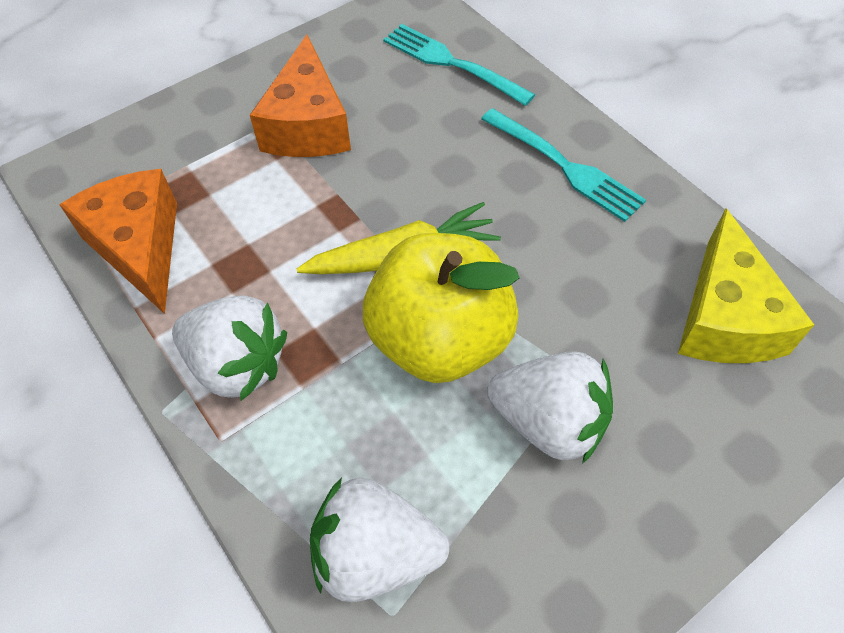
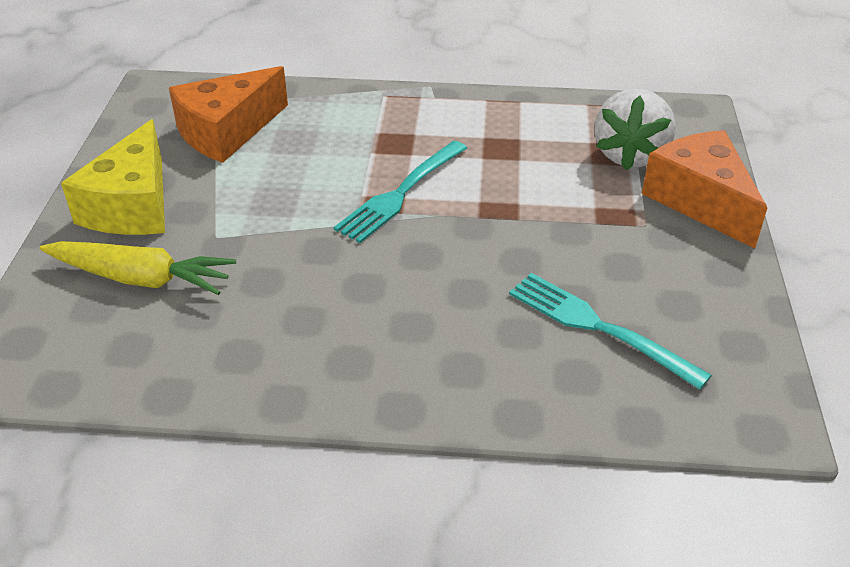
white strawberry: 3 -> 1
yellow apple: 1 -> 0

